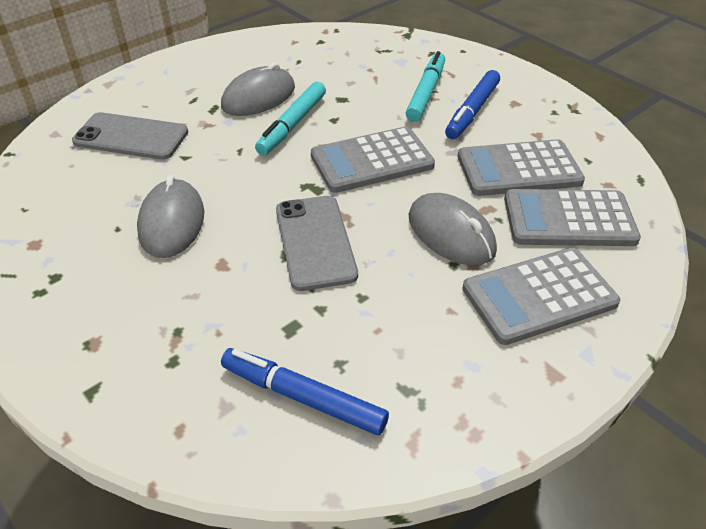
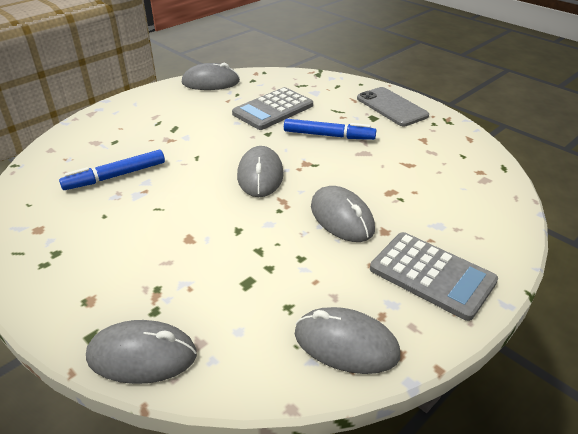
grey calculator: 4 -> 2
grey mouse: 3 -> 5
grey phone: 2 -> 1
turquoise marker: 2 -> 0

